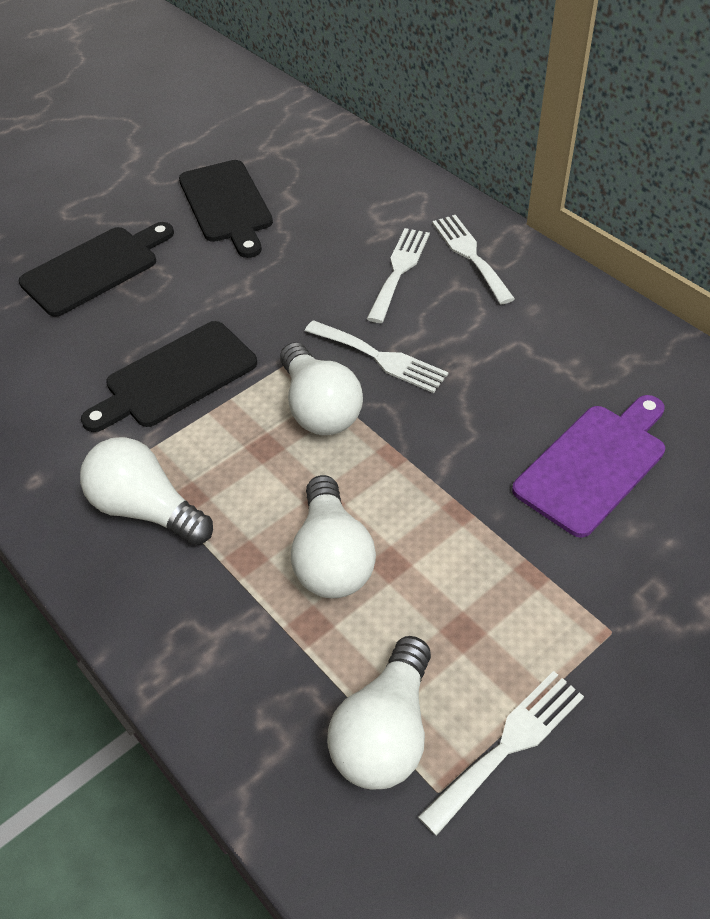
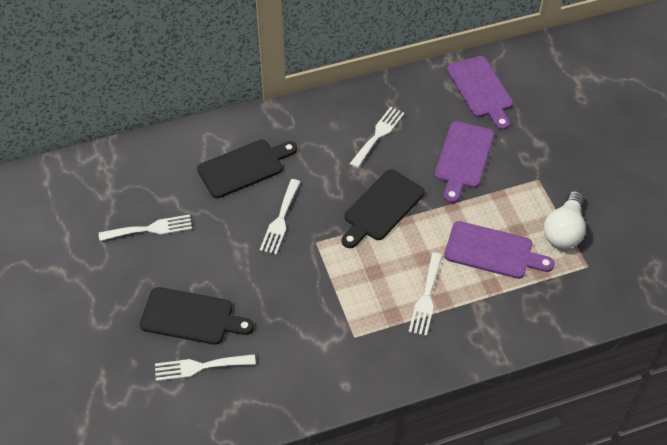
purple cutting board: 1 -> 3
white fork: 4 -> 5
white light bulb: 4 -> 1

